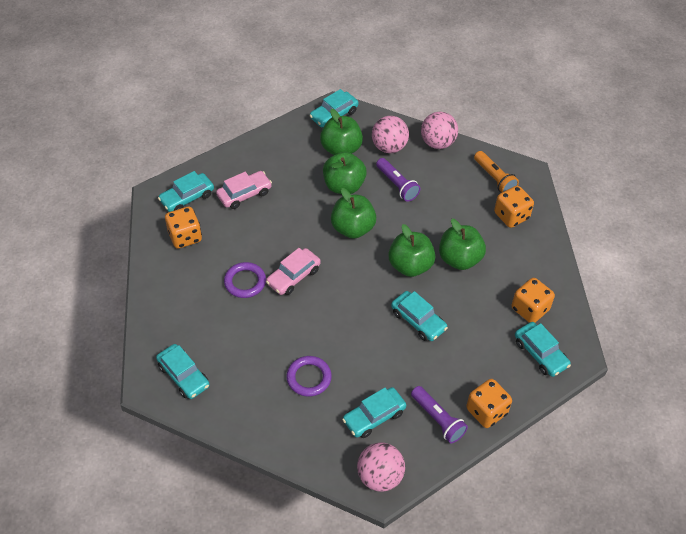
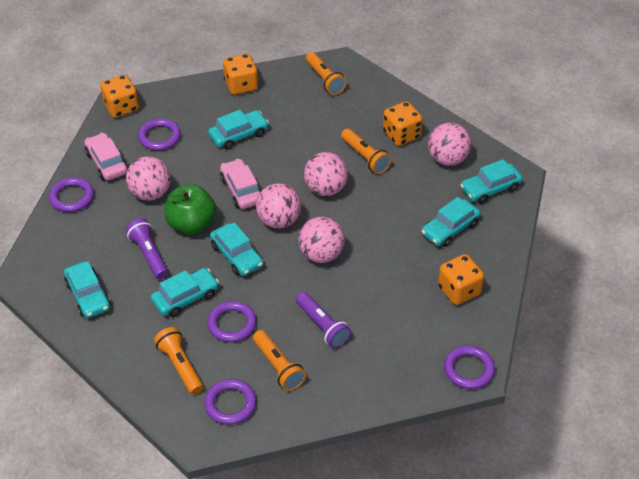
green apple: 5 -> 1
orange flashlight: 1 -> 4
pink ball: 3 -> 5
purple ring: 2 -> 5

